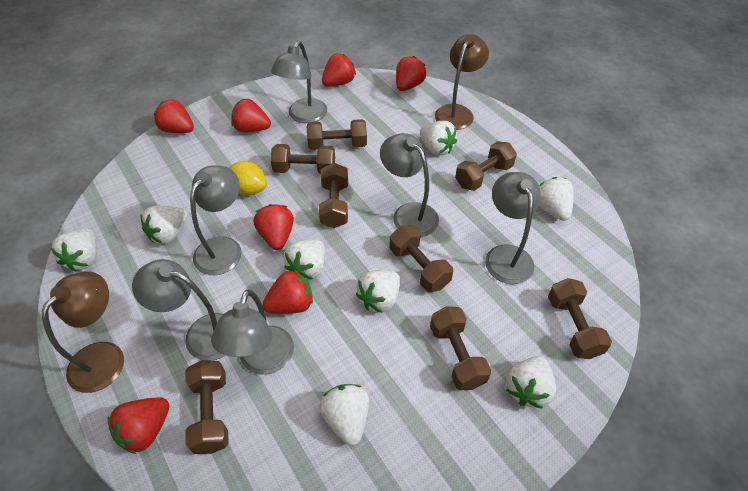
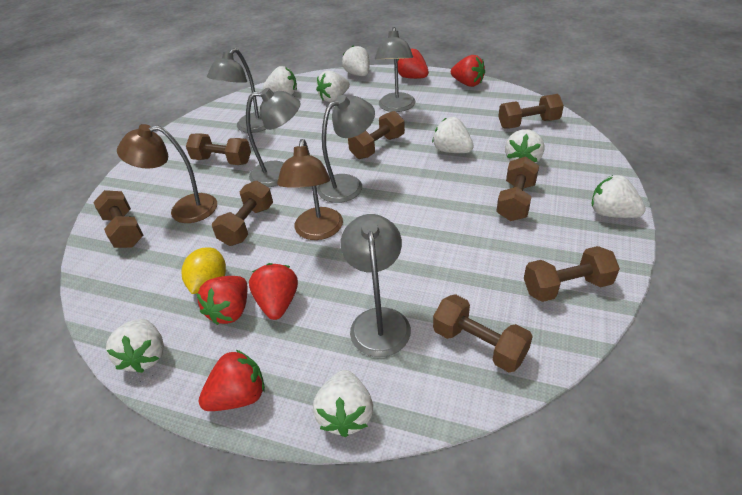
grey lamp: 6 -> 5
red strawberry: 7 -> 5

